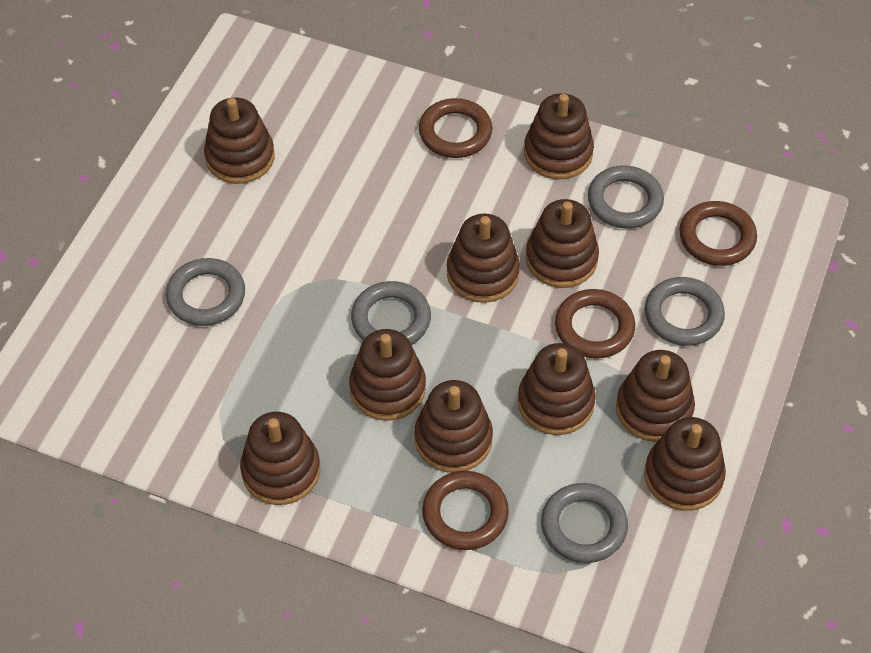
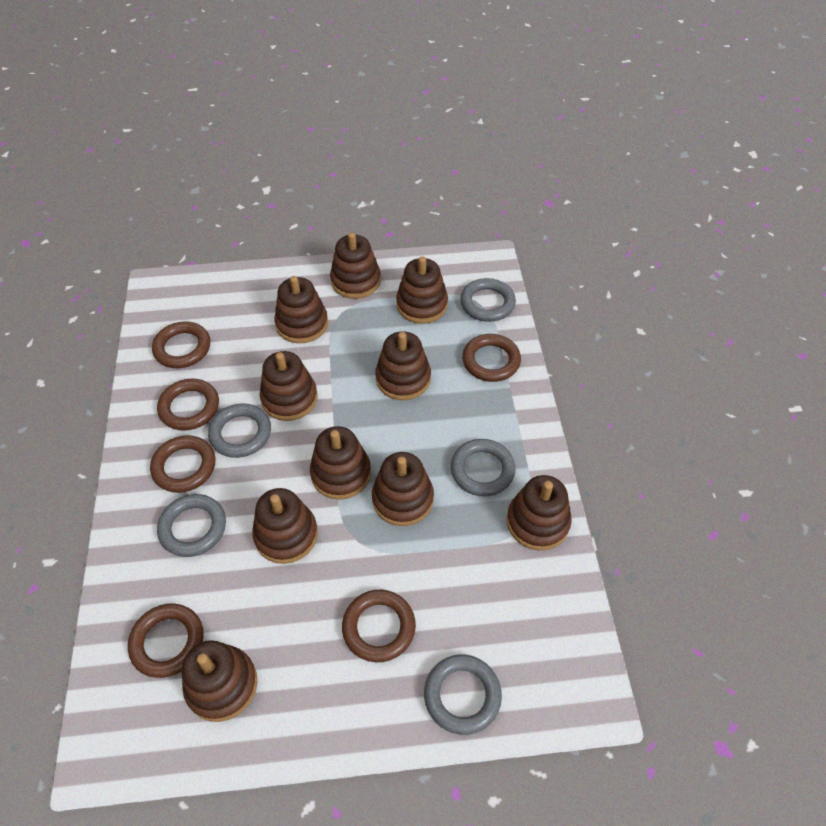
brown ring: 4 -> 6

